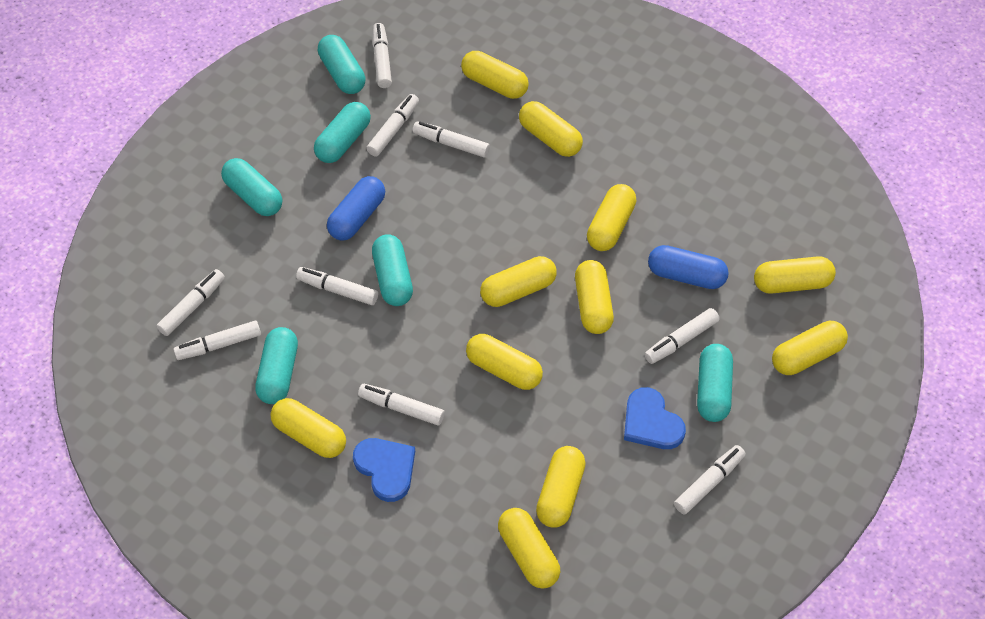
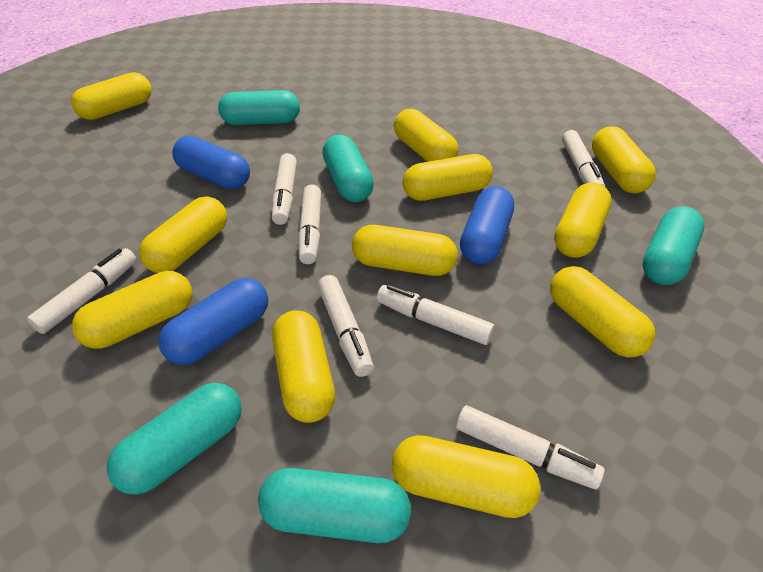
blue capsule: 2 -> 3
blue heart: 2 -> 0
turquoise capsule: 6 -> 5
white marker: 9 -> 7

